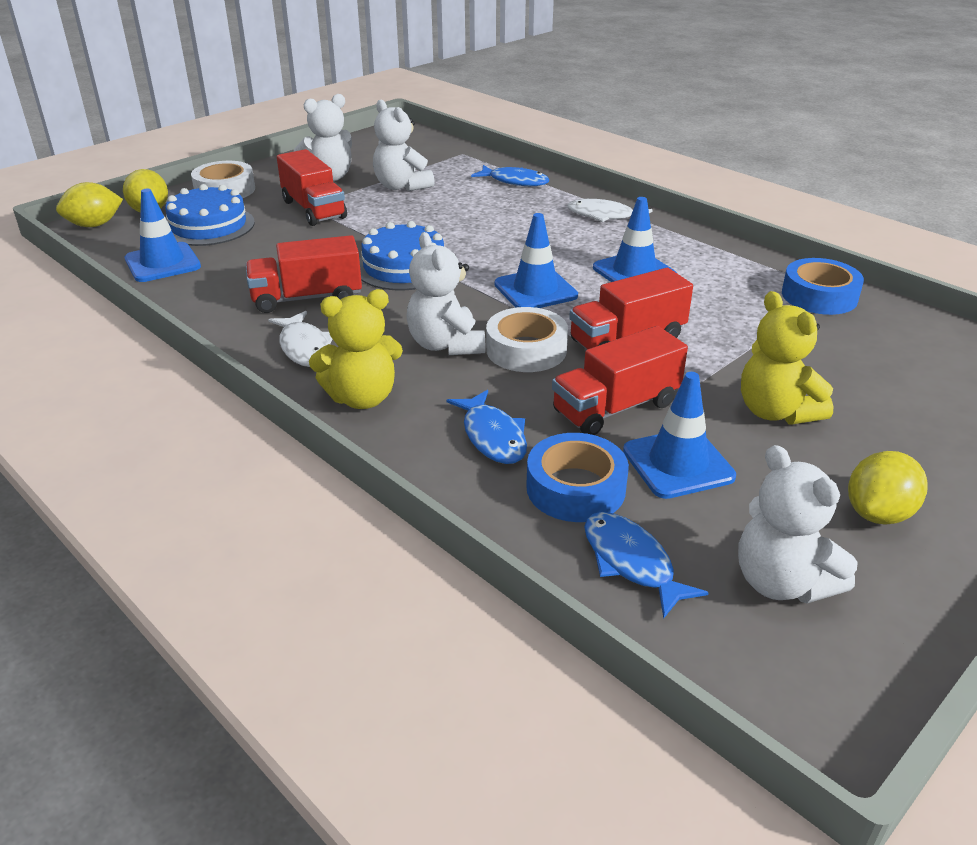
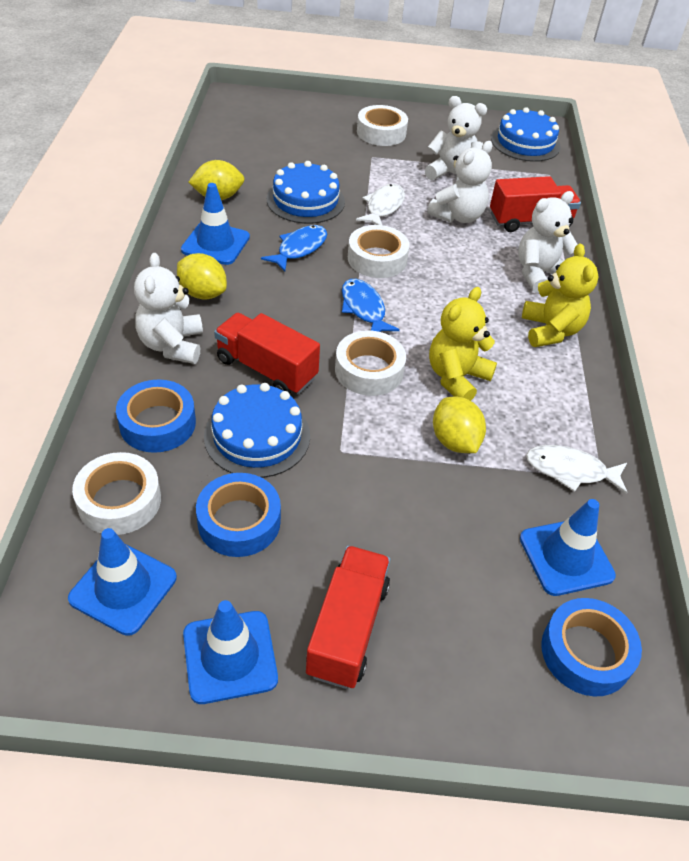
blue cake: 2 -> 3
blue fish: 3 -> 2
blue tape: 2 -> 3
red truck: 4 -> 3
white tape: 2 -> 4

